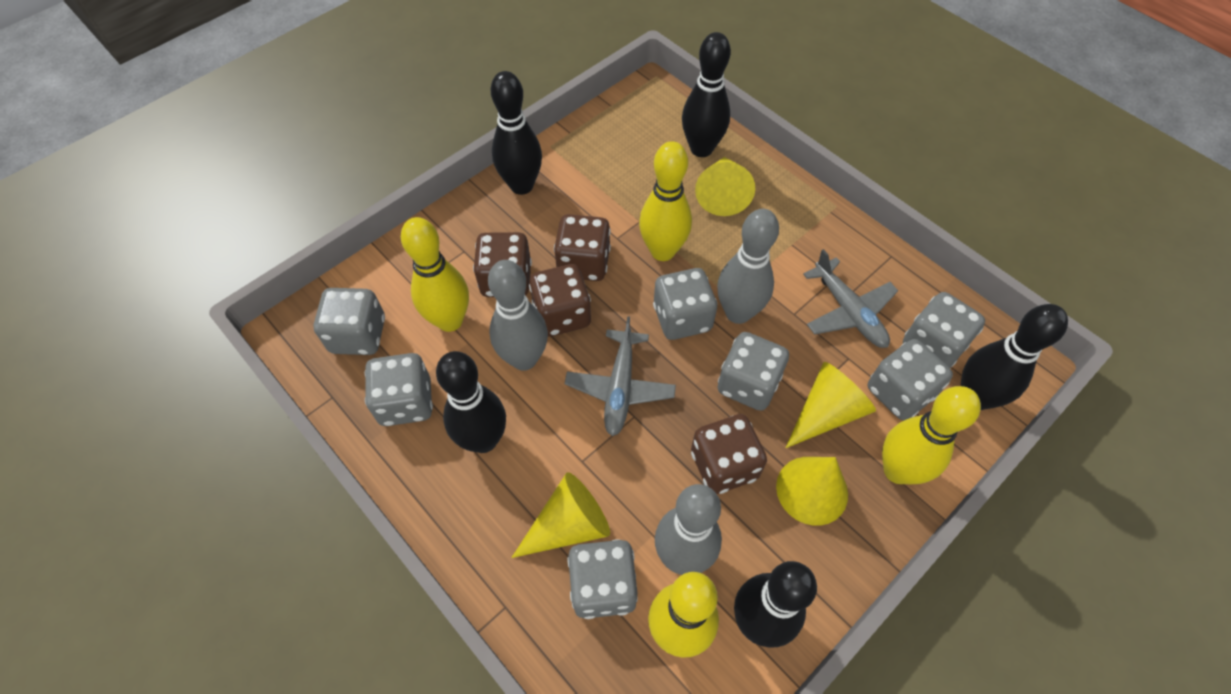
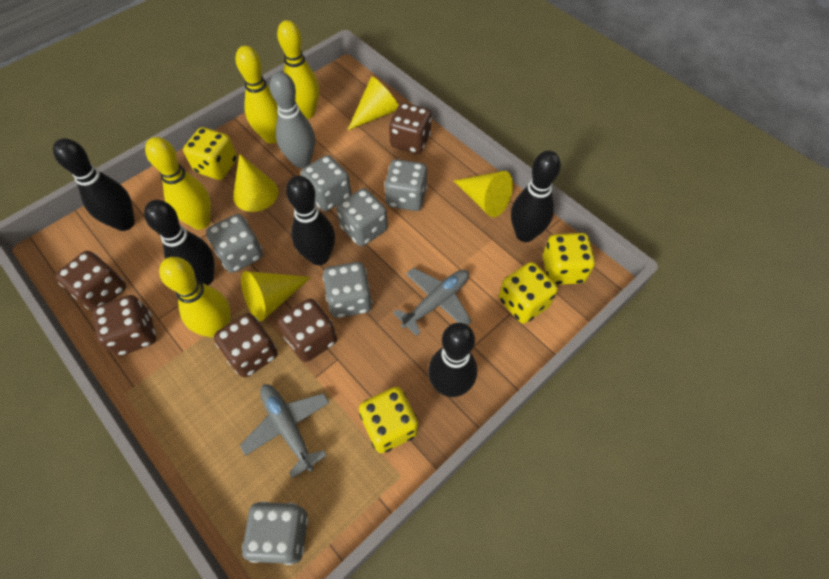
brown dice: 4 -> 5
grey bowling pin: 3 -> 1
grey dice: 7 -> 6
yellow dice: 0 -> 4

